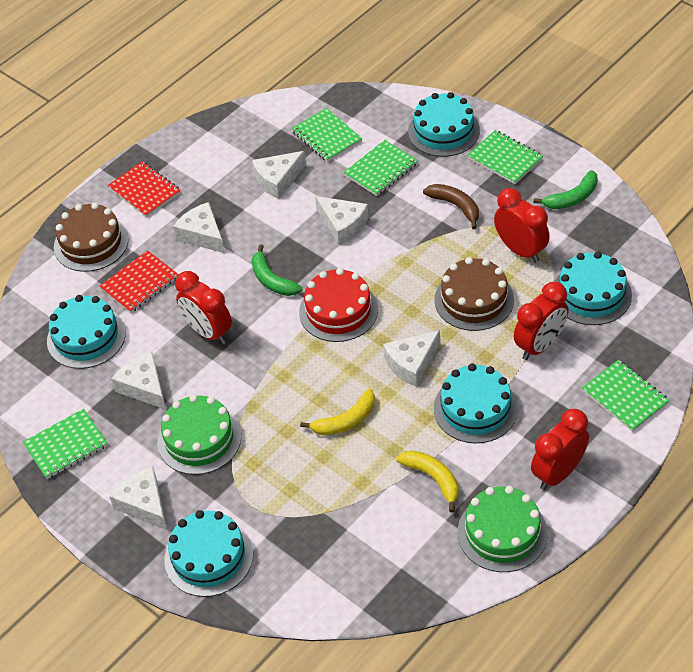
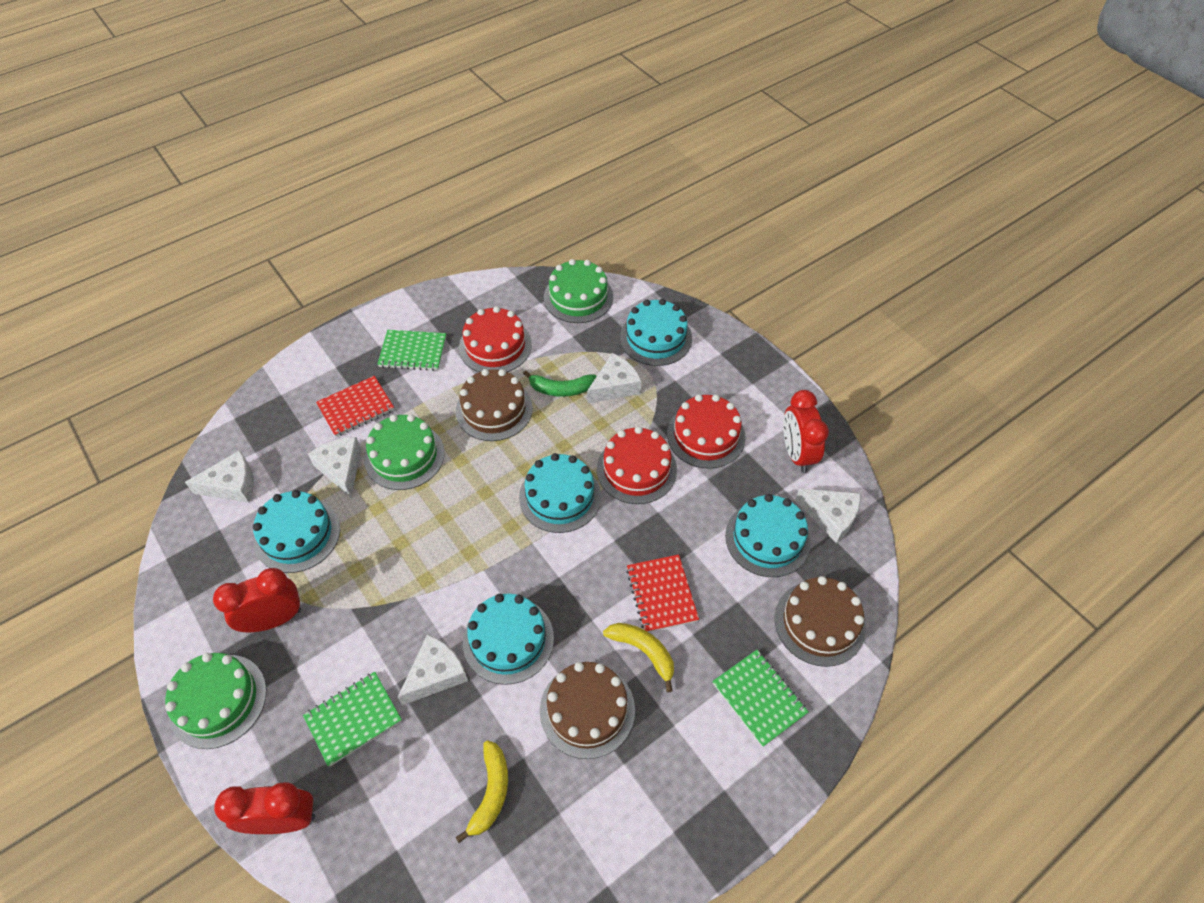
brown banana: 1 -> 0
brown cake: 2 -> 3
green banana: 2 -> 1
green cake: 2 -> 3
green notebook: 5 -> 3
red cake: 1 -> 3
red clock: 4 -> 3
white cheese: 6 -> 5

